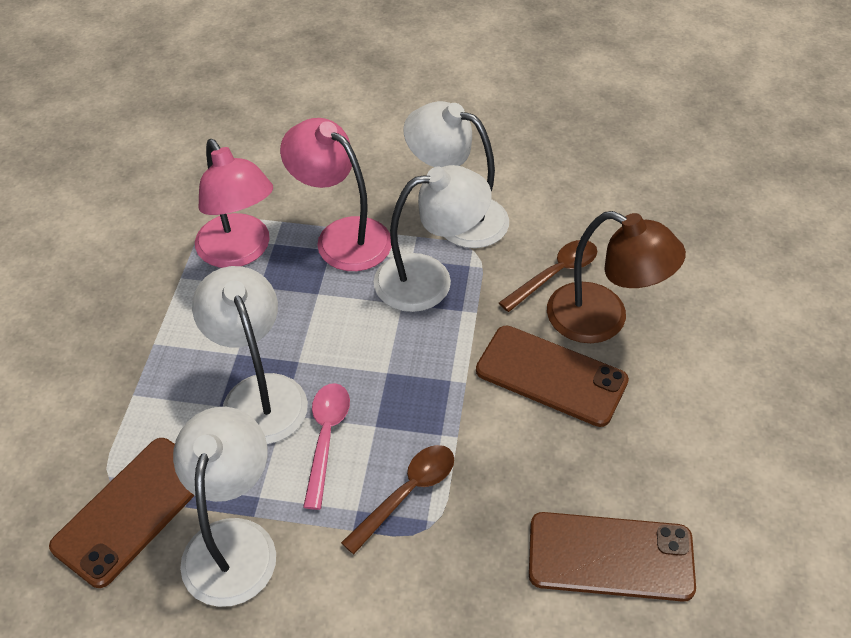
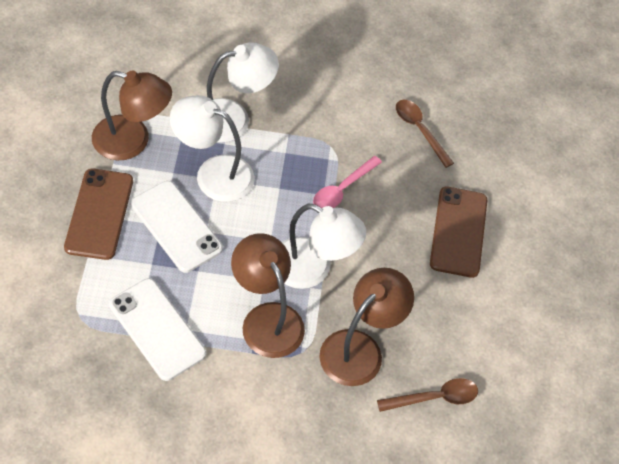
brown lamp: 1 -> 3
brown phone: 3 -> 2
pink lamp: 2 -> 0
white lamp: 4 -> 3
white phone: 0 -> 2

